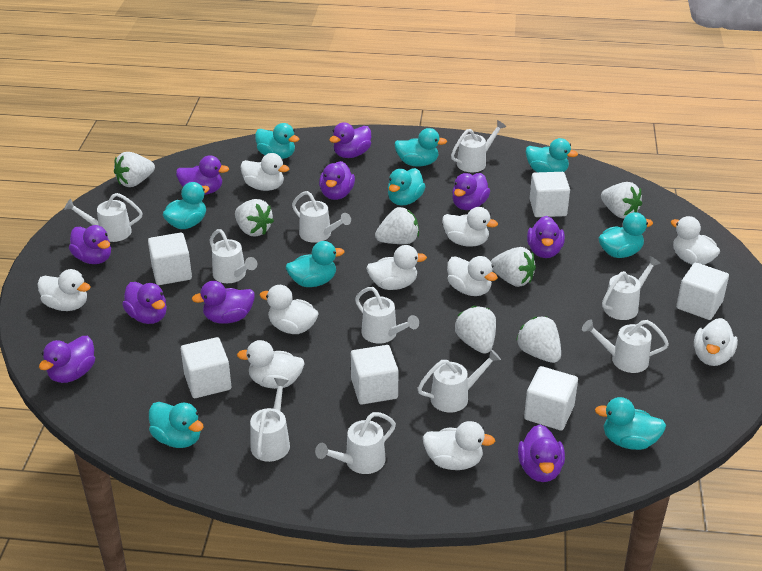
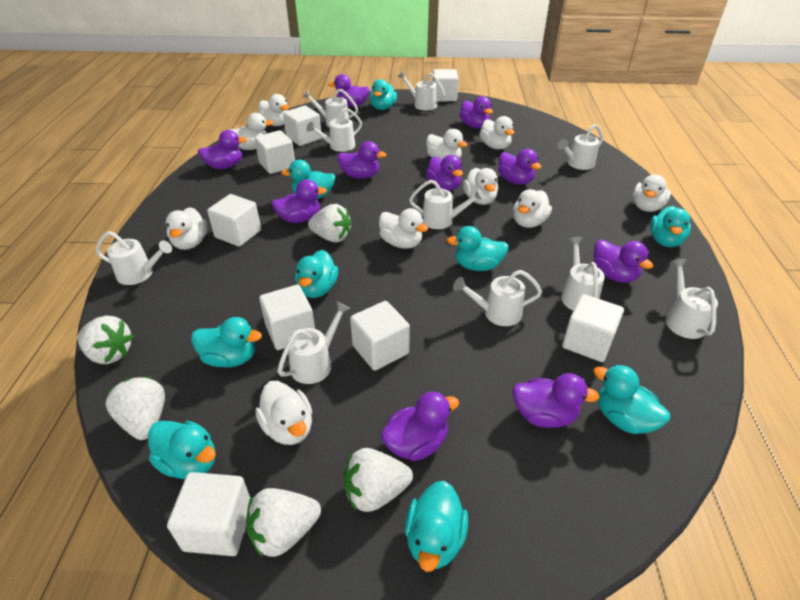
white cube: 6 -> 8
white strawberry: 7 -> 5

